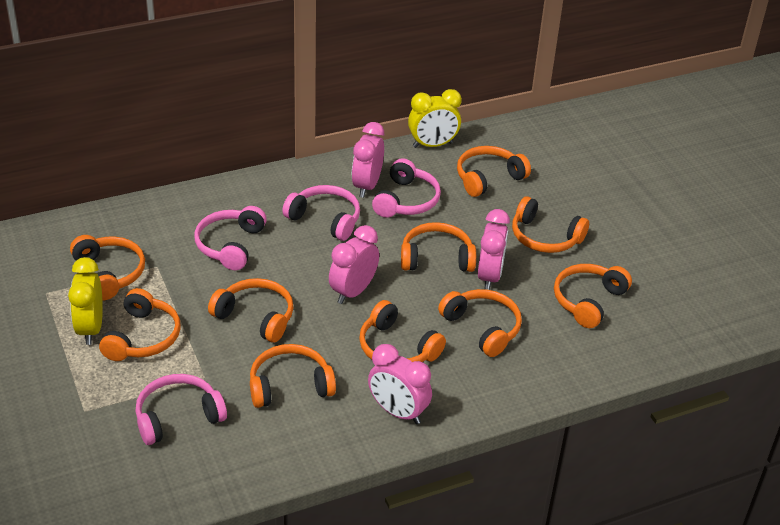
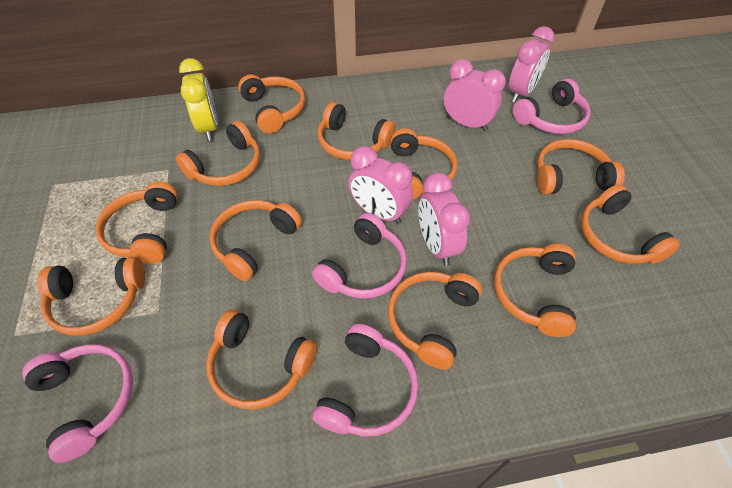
orange headphones: 10 -> 12
yellow clock: 2 -> 1

